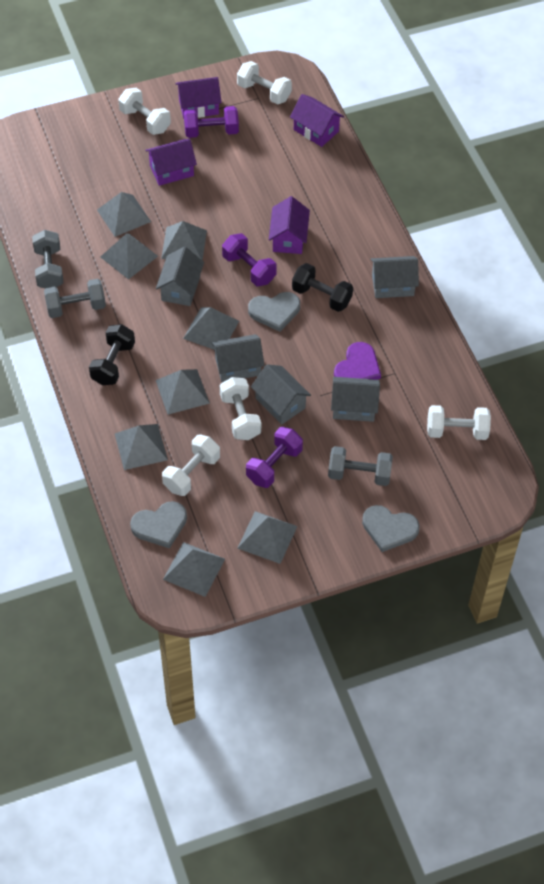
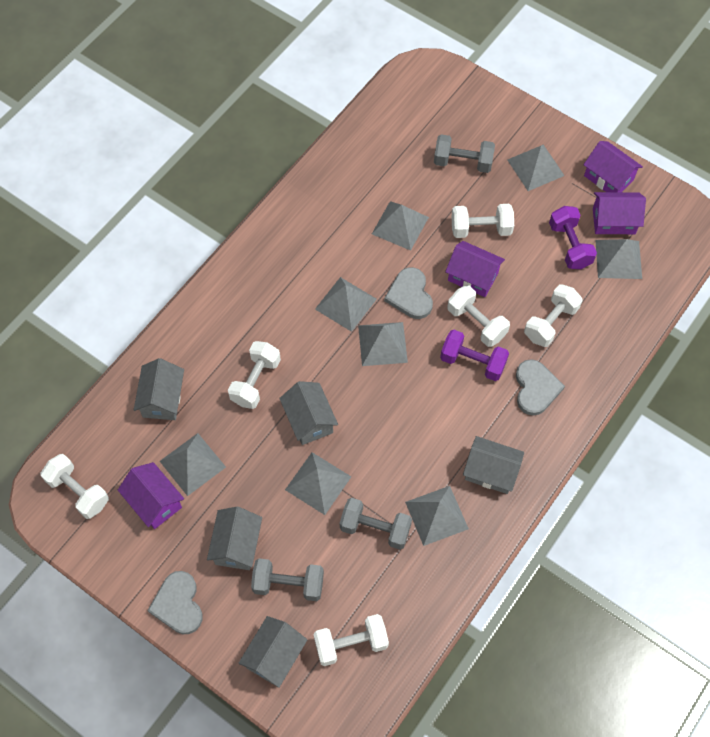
black dumbbell: 2 -> 0
purple dumbbell: 3 -> 2
purple heart: 1 -> 0
white dumbbell: 5 -> 6

